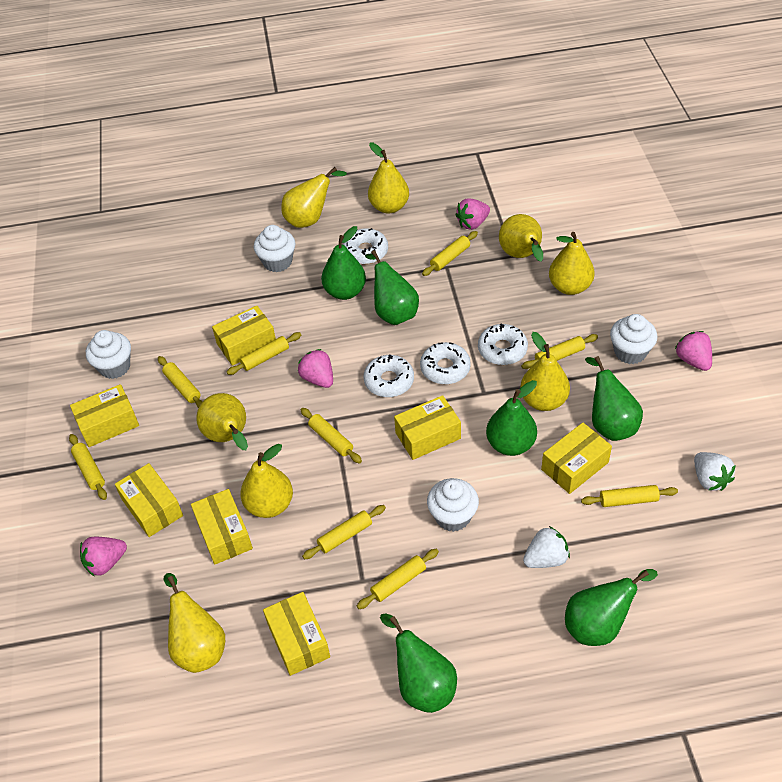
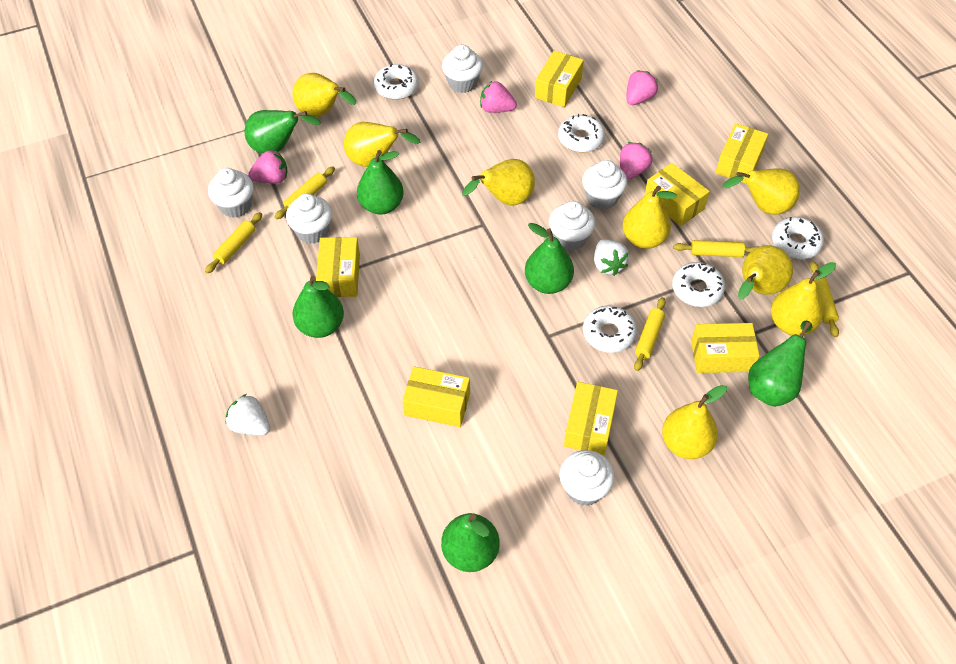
white cupcake: 4 -> 6
white donut: 4 -> 5
yellow rolling pin: 9 -> 5

